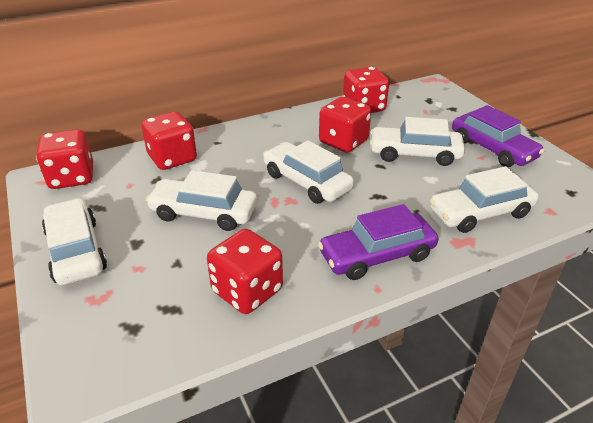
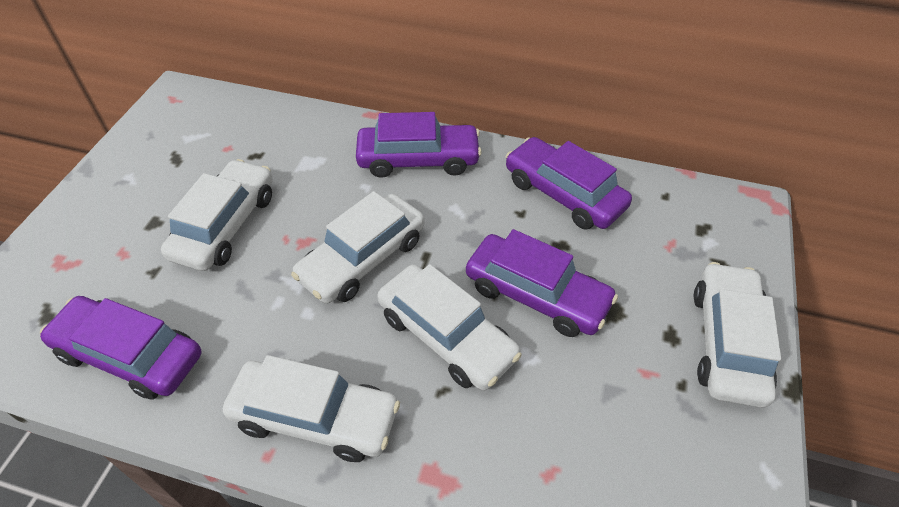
purple car: 2 -> 4
red dice: 5 -> 0

